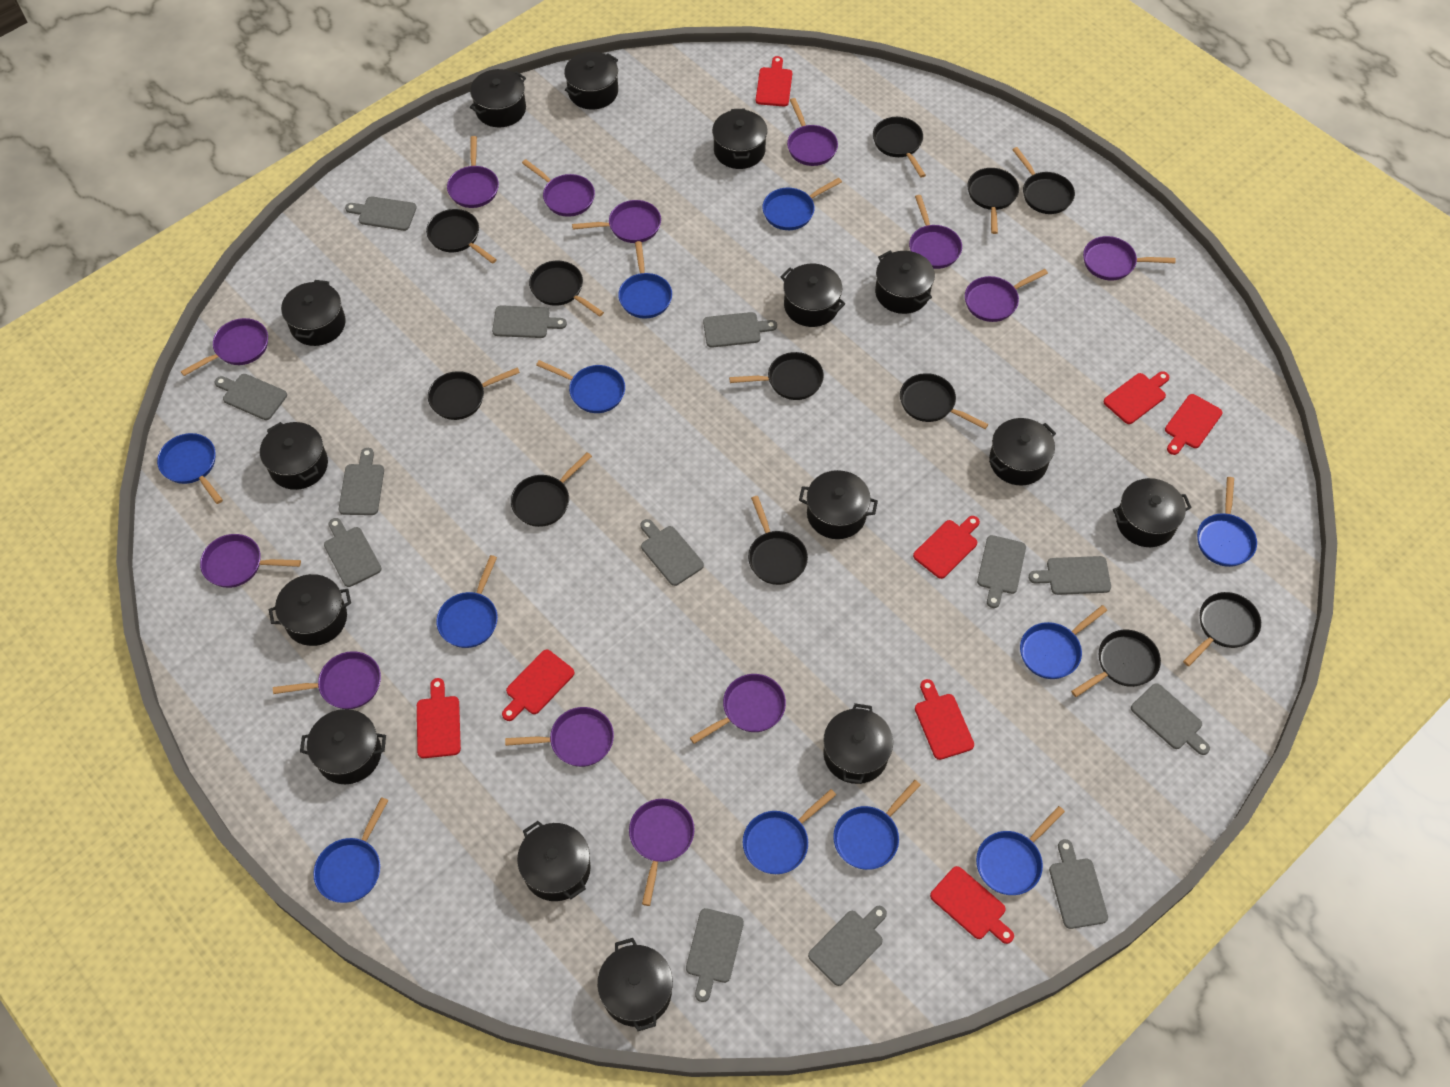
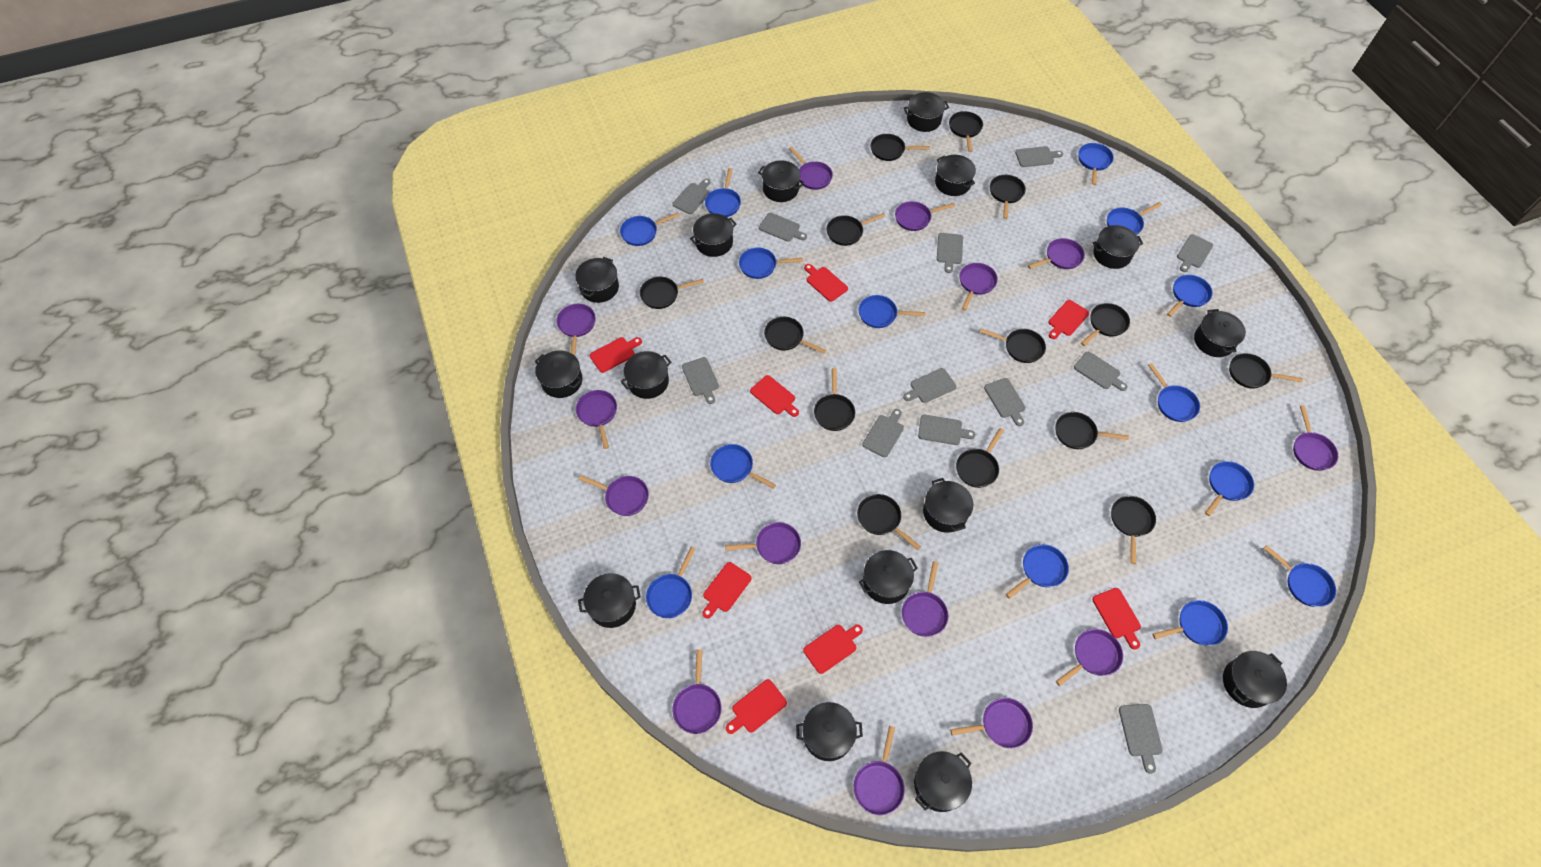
black pan: 12 -> 14
blue pan: 11 -> 14
grey cutting board: 13 -> 12
purple pan: 13 -> 14

